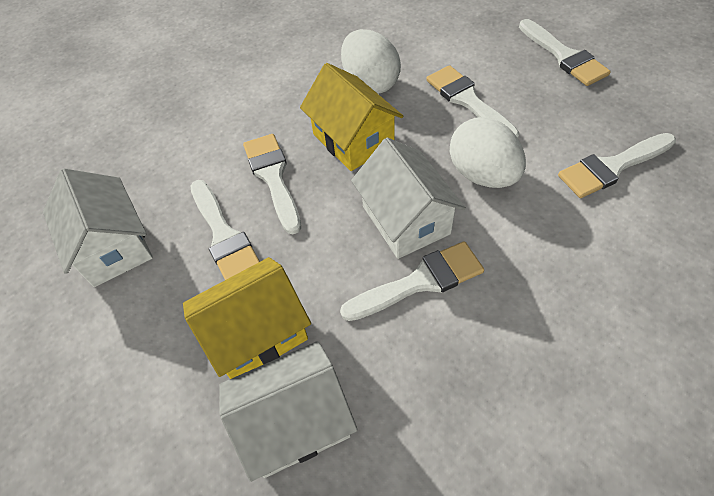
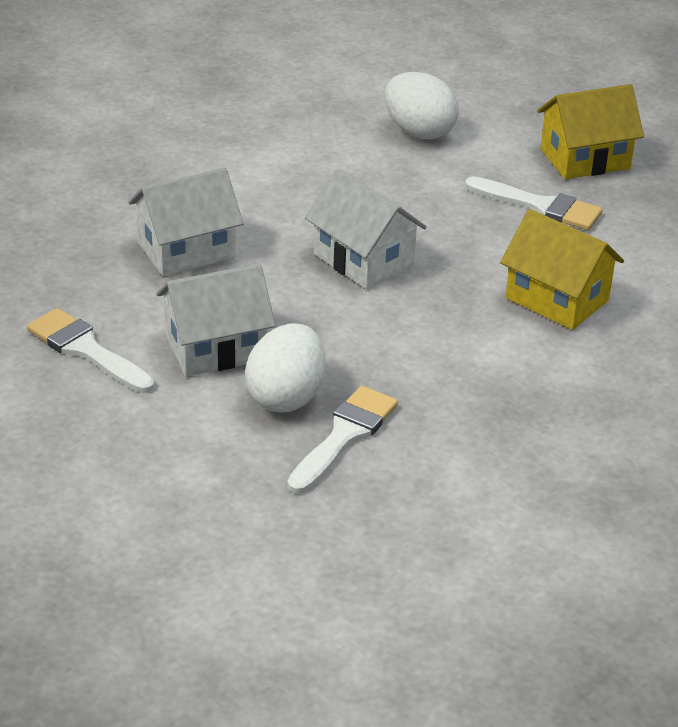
white brush: 6 -> 3

